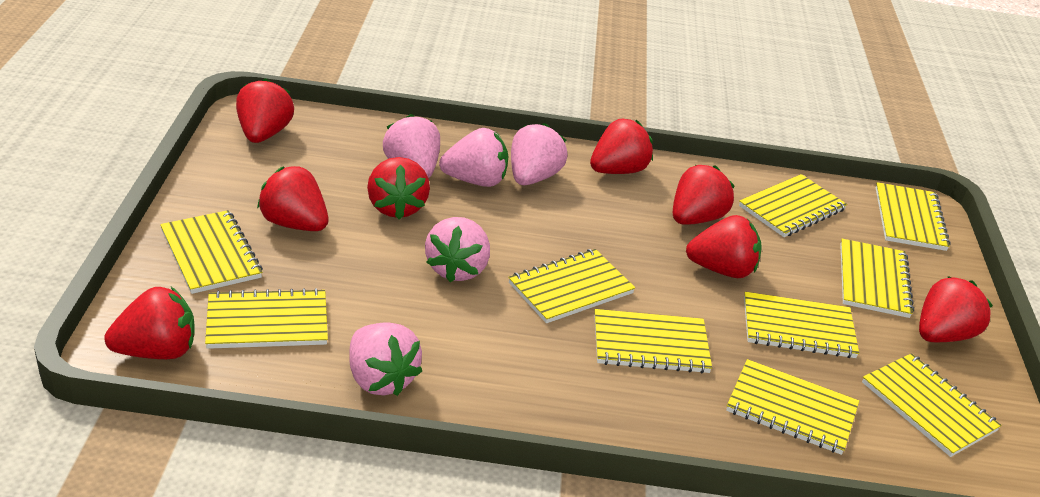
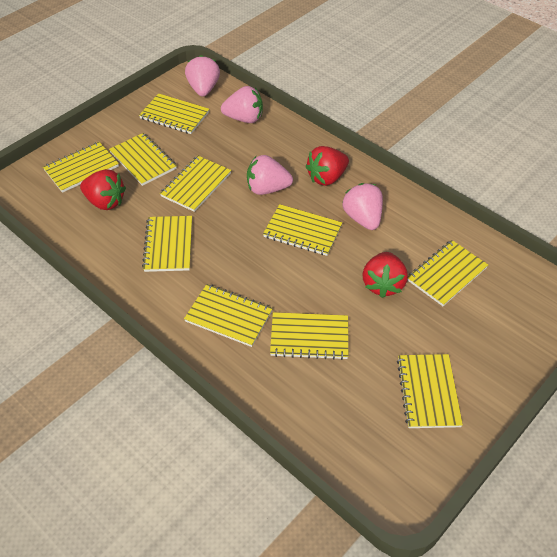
pink strawberry: 5 -> 4
red strawberry: 8 -> 3

